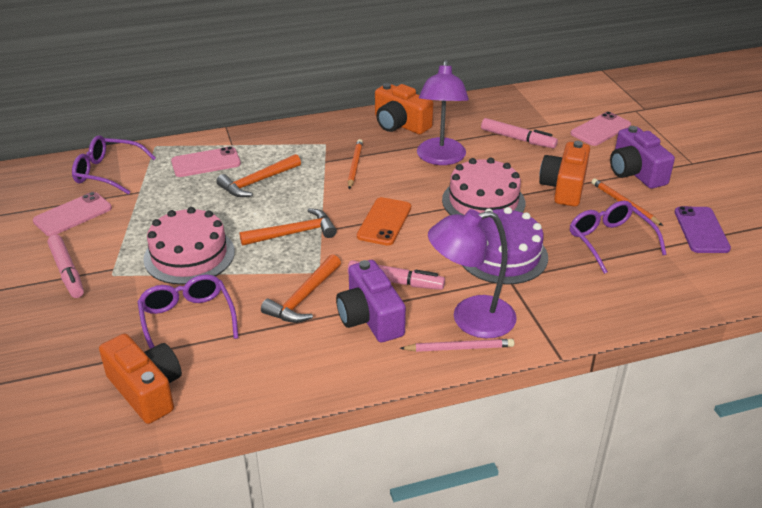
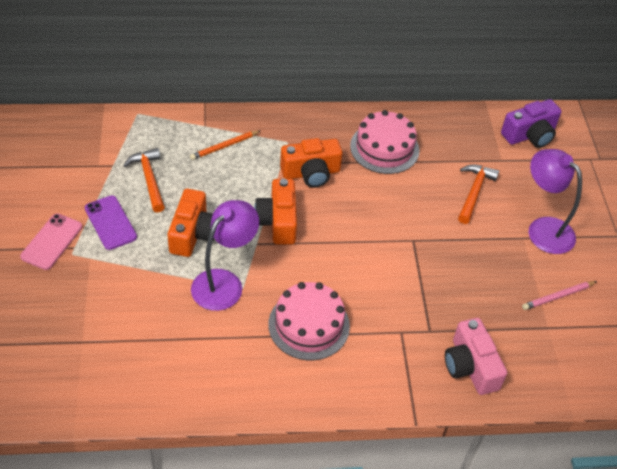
orange hammer: 3 -> 2
orange pencil: 2 -> 1
orange phone: 1 -> 0
pink camera: 0 -> 1
pink marker: 3 -> 0
pink phone: 3 -> 1
purple cake: 1 -> 0
purple camera: 2 -> 1
purple glasses: 3 -> 0

